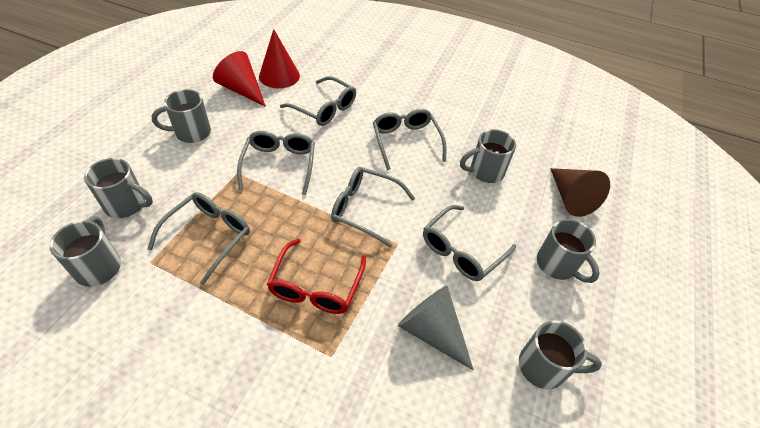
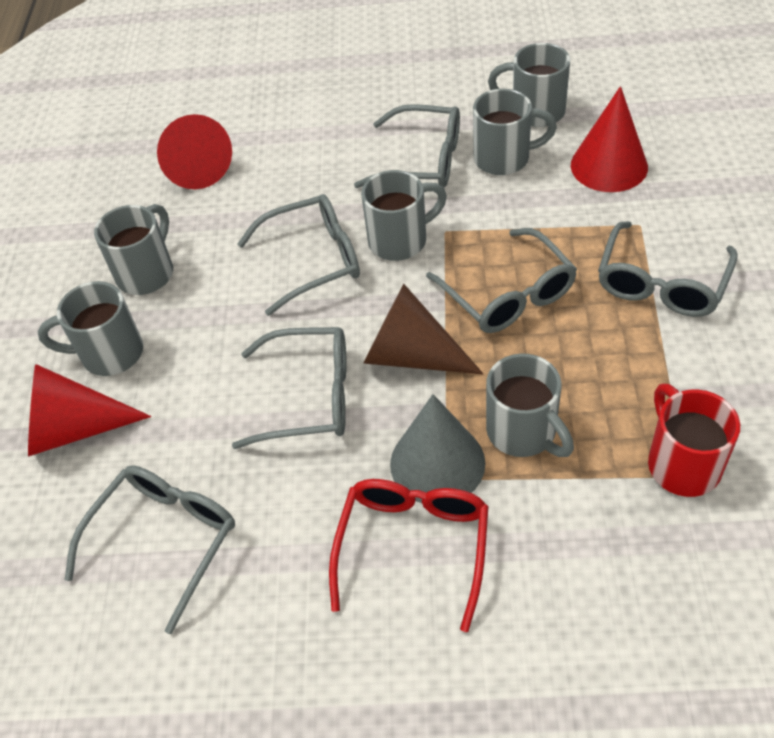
red cone: 2 -> 3
red mug: 0 -> 1

